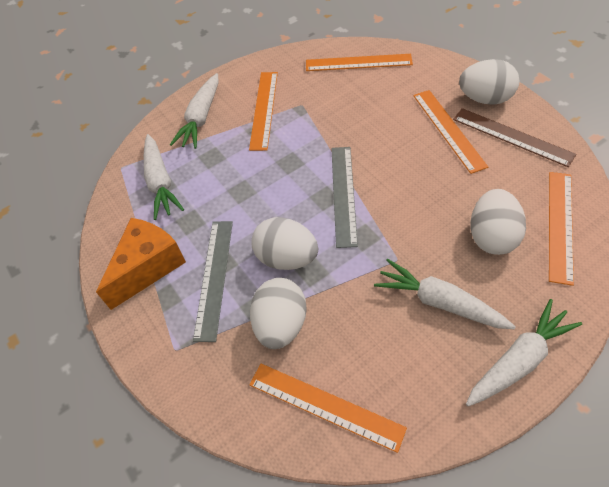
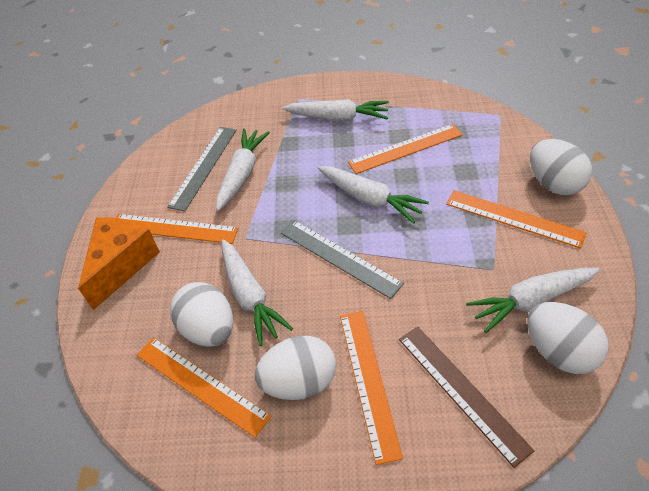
white carrot: 4 -> 5

